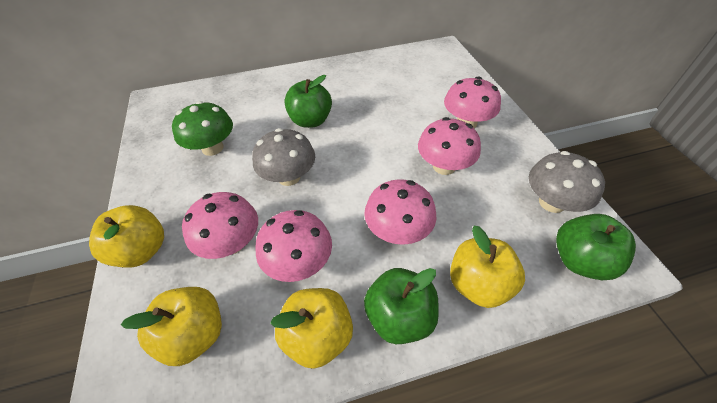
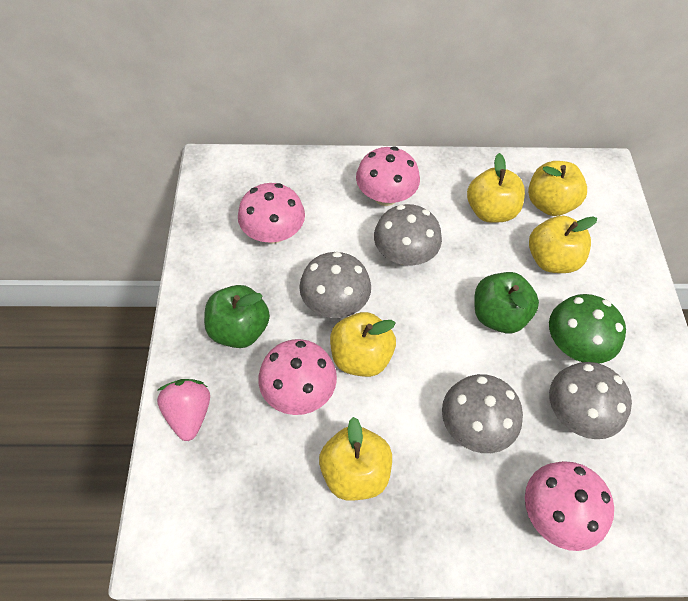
green apple: 3 -> 2
grey mushroom: 2 -> 4
pink mushroom: 5 -> 4
pink strawberry: 0 -> 1
yellow apple: 4 -> 5

